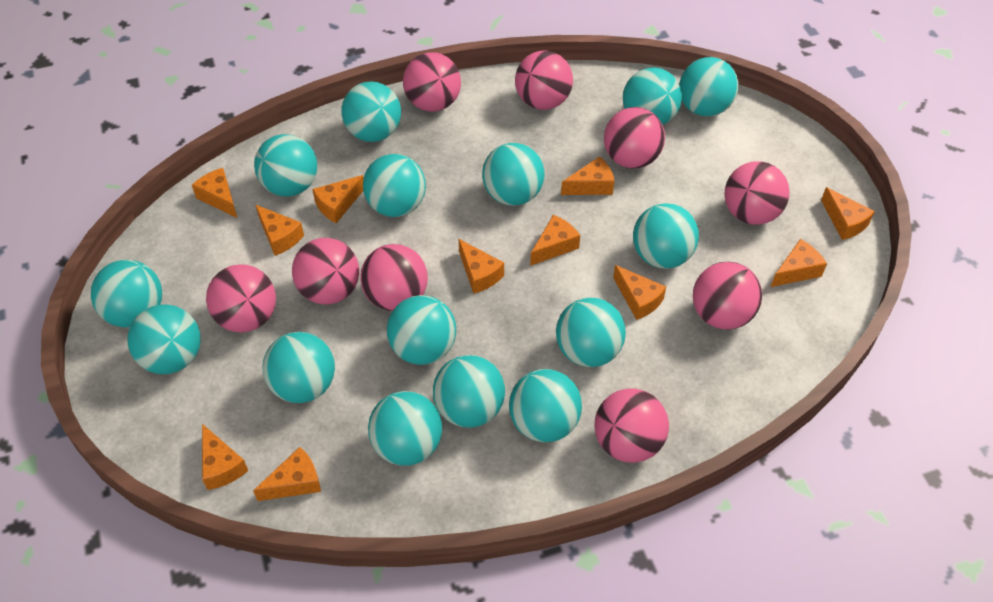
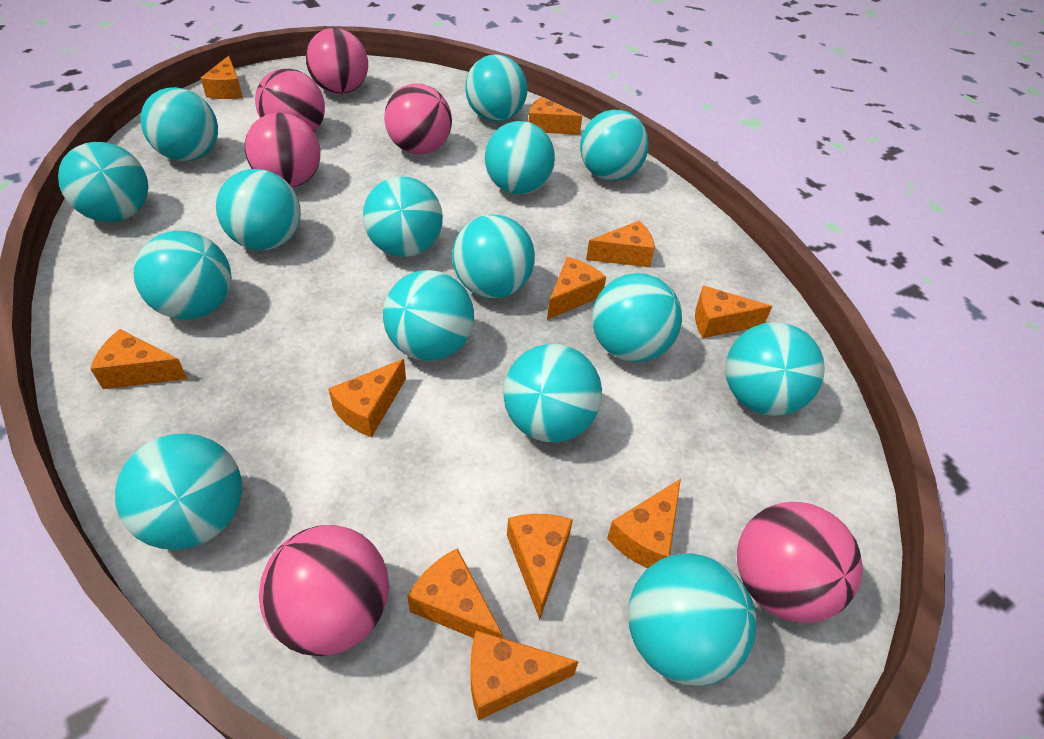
pink ball: 9 -> 6

